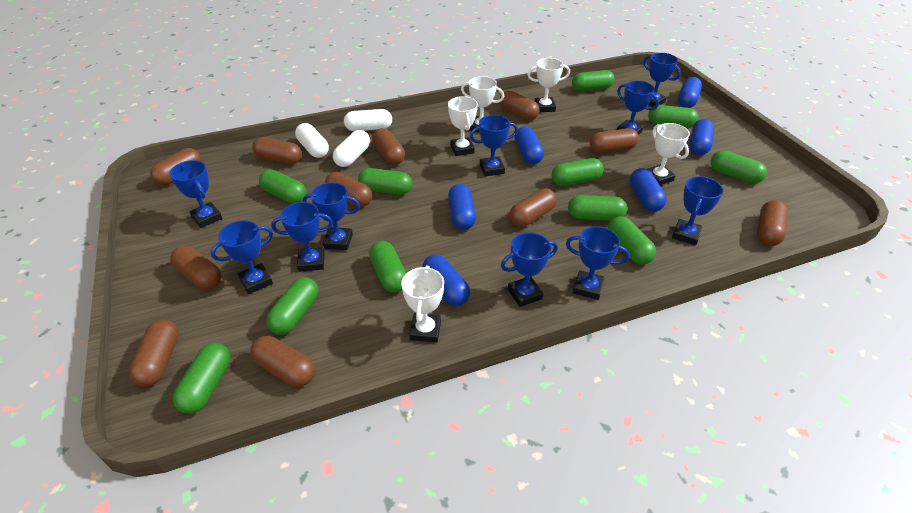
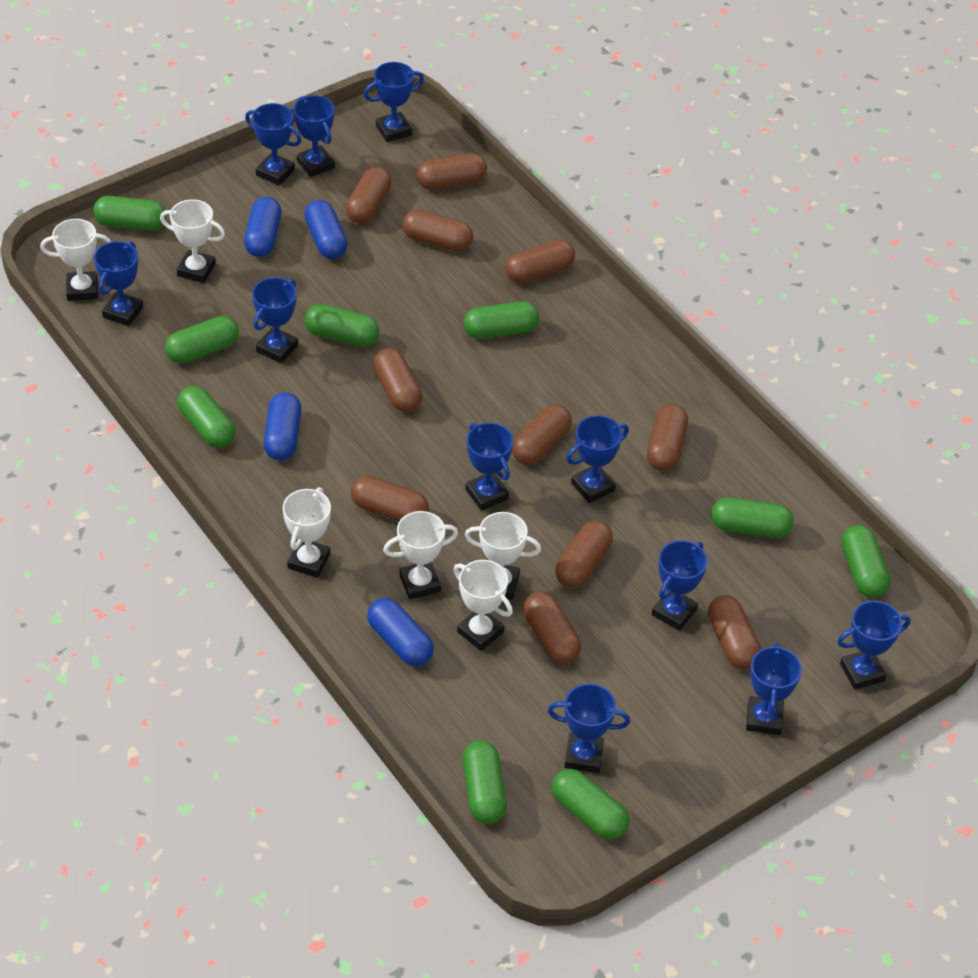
blue capsule: 6 -> 4
blue trophy: 10 -> 11
green capsule: 11 -> 9
white capsule: 3 -> 0
white trophy: 5 -> 6

